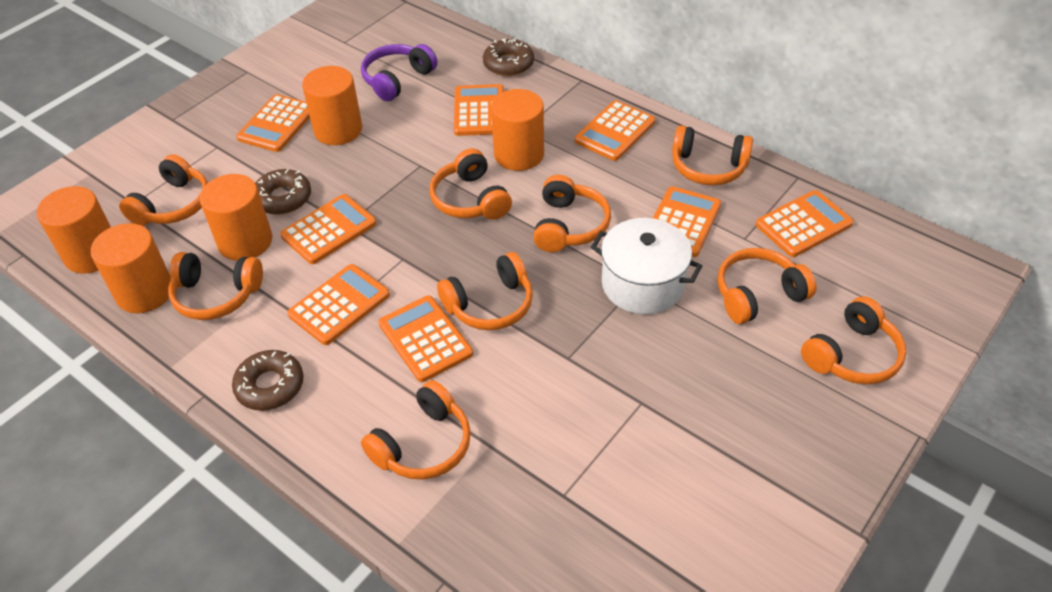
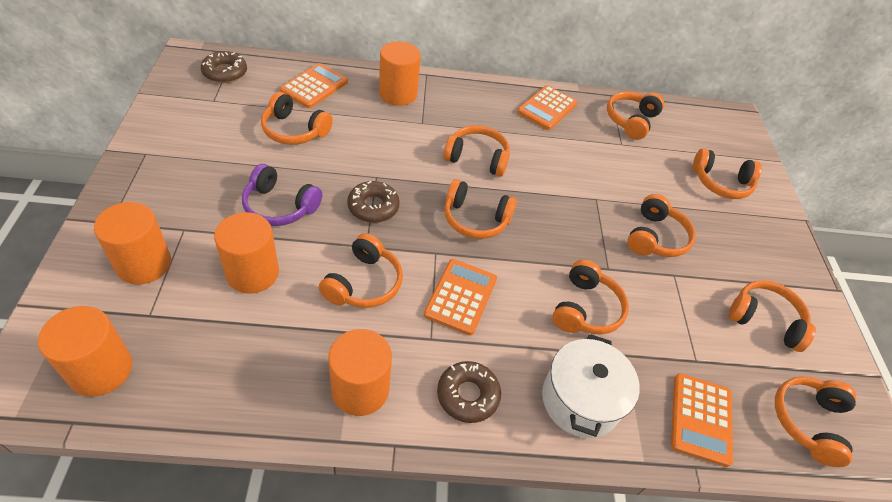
orange calculator: 8 -> 4
orange headphones: 9 -> 10

